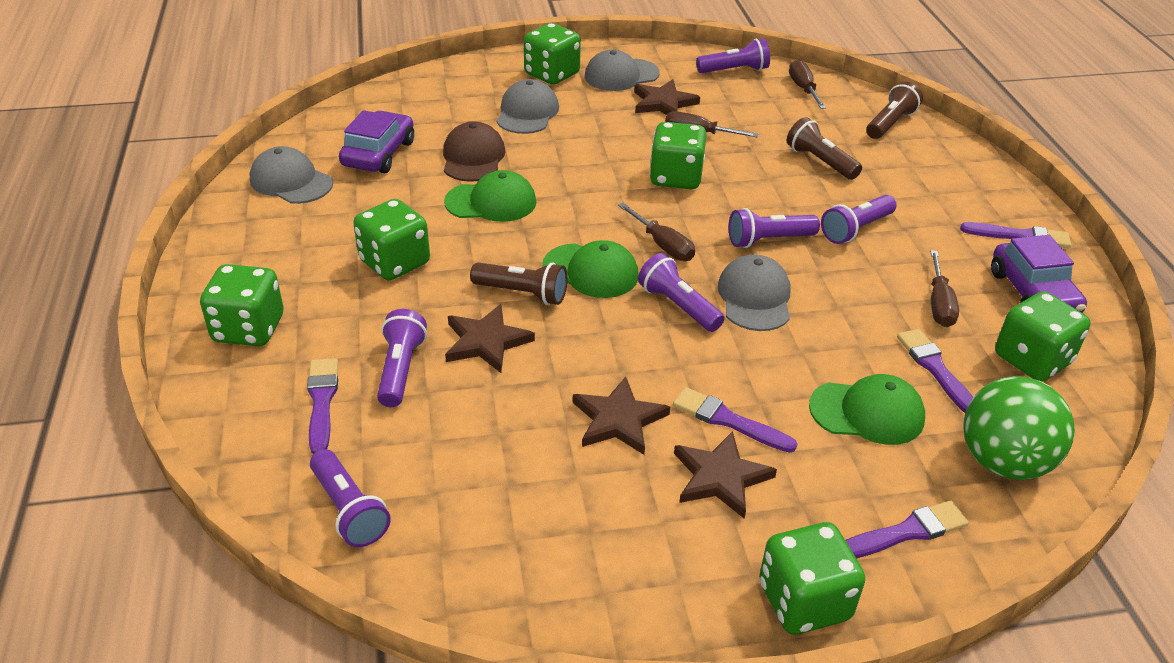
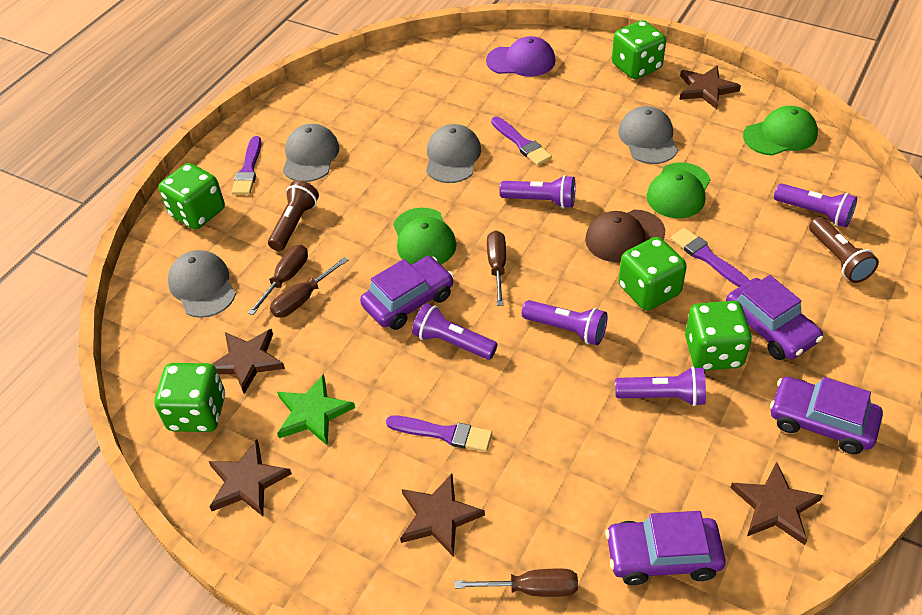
brown flashlight: 3 -> 2
brown star: 4 -> 5
green ball: 1 -> 0
green dice: 6 -> 5
green star: 0 -> 1
purple brush: 5 -> 4
purple cap: 0 -> 1
purple car: 2 -> 4
purple flashlight: 6 -> 5

